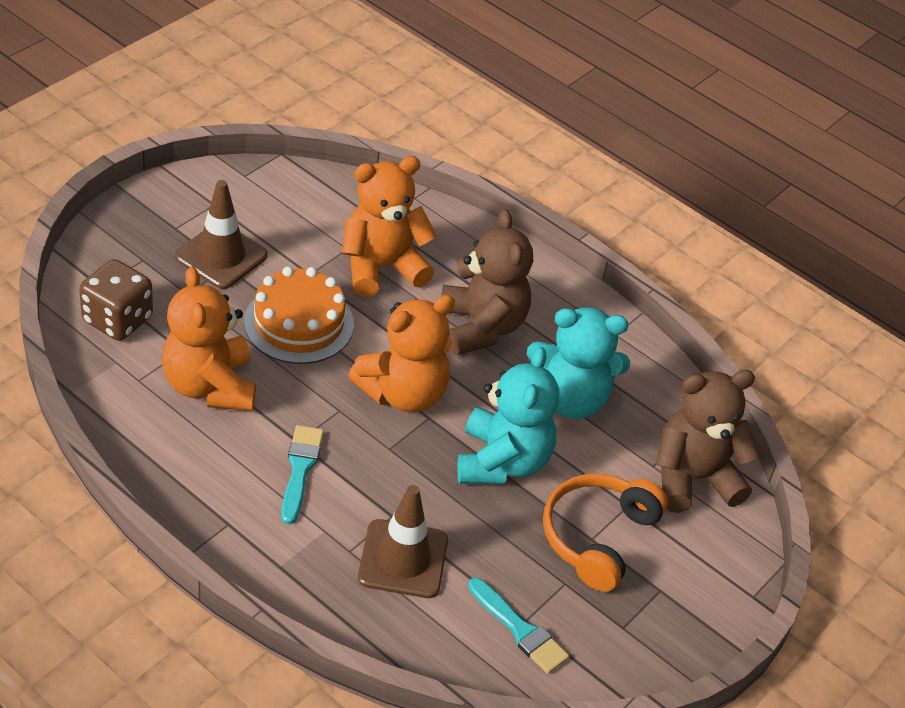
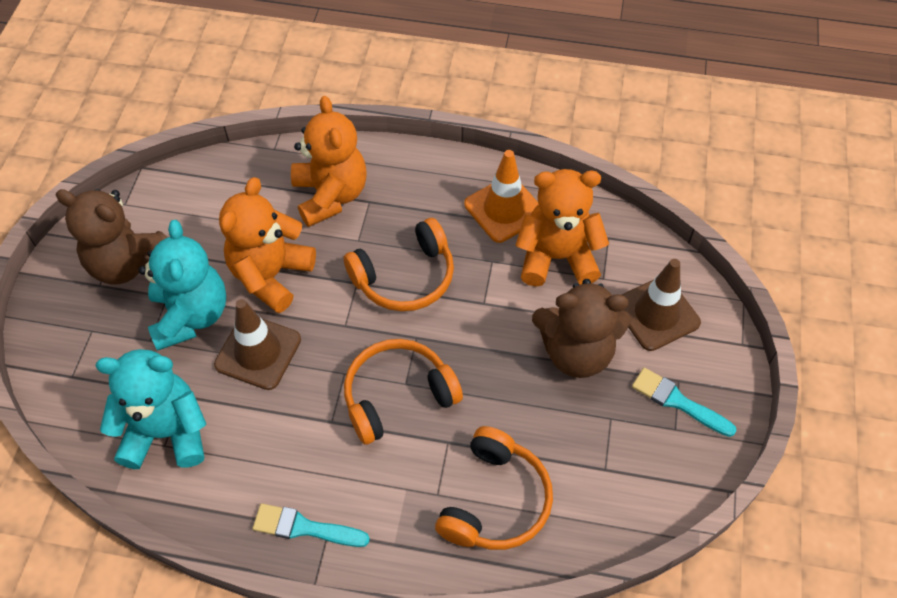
brown dice: 1 -> 0
orange cake: 1 -> 0
orange headphones: 1 -> 3
orange traffic cone: 0 -> 1

